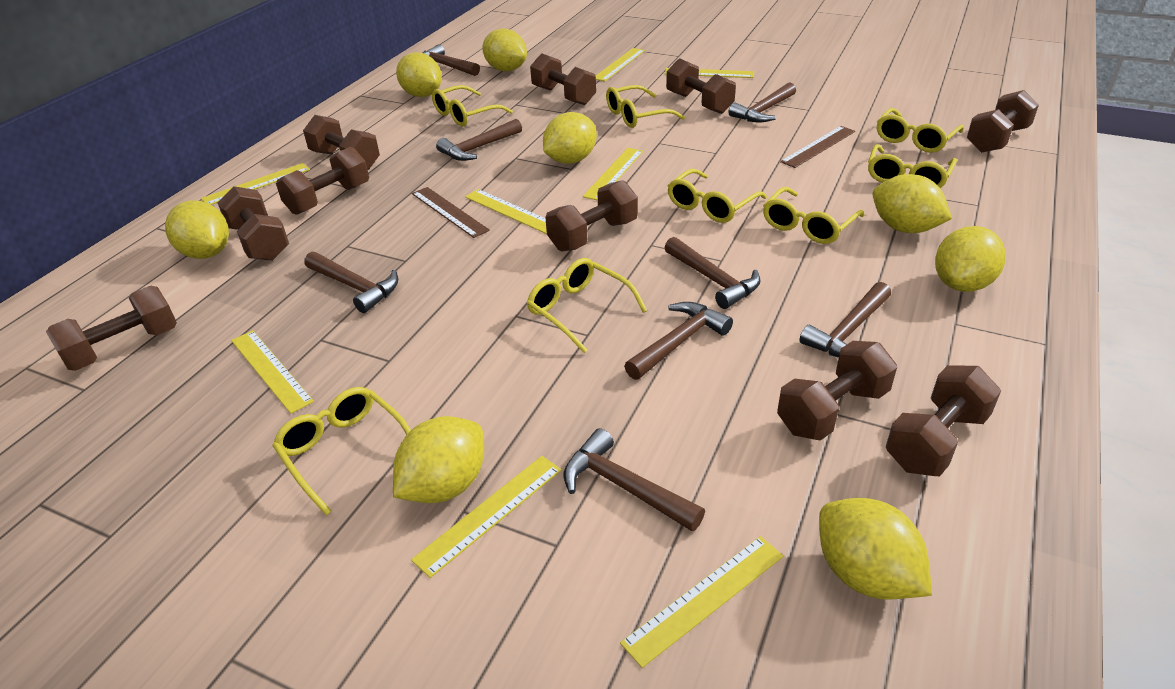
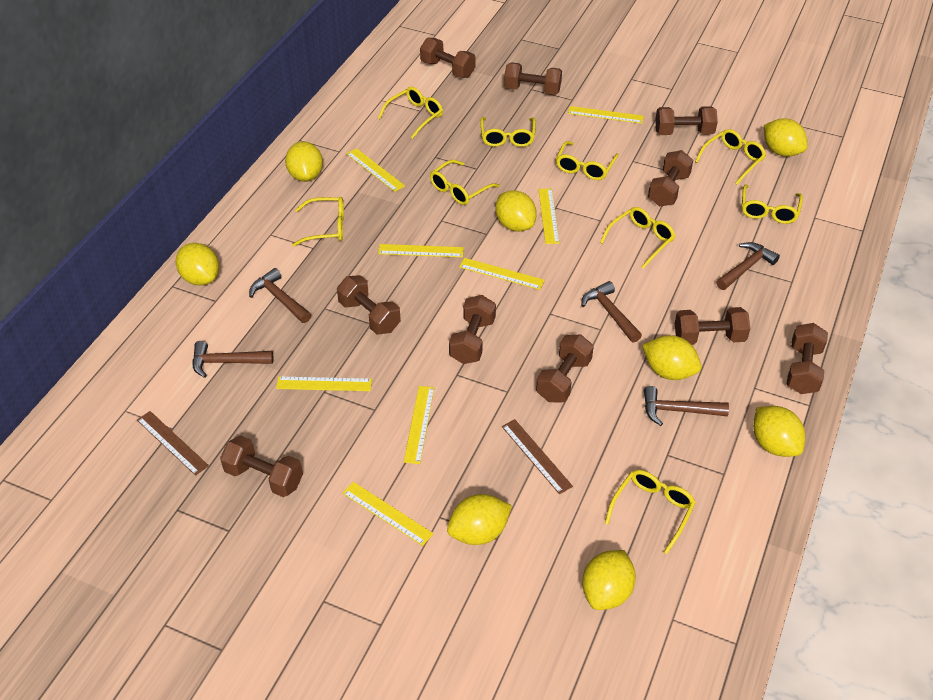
brown hammer: 8 -> 5
yellow glasses: 8 -> 9

